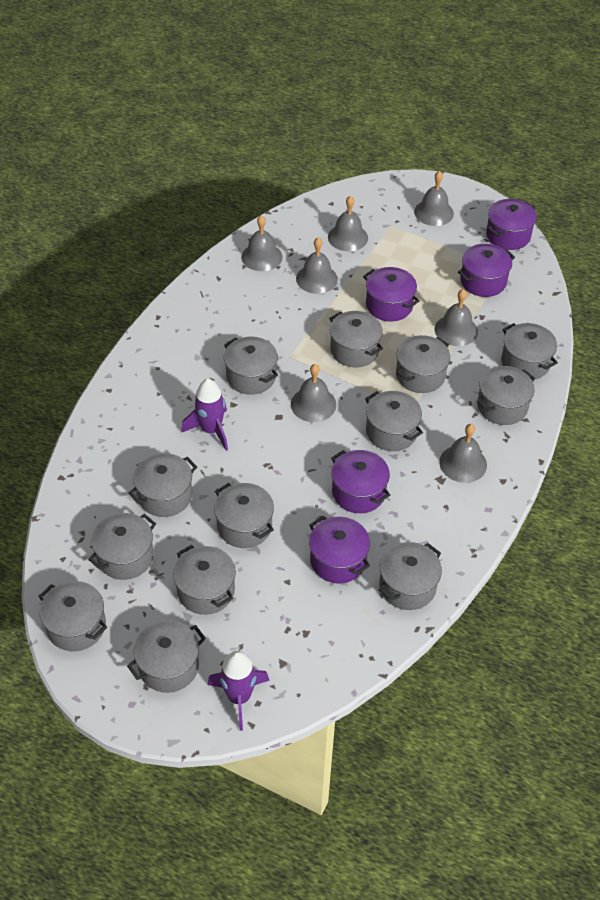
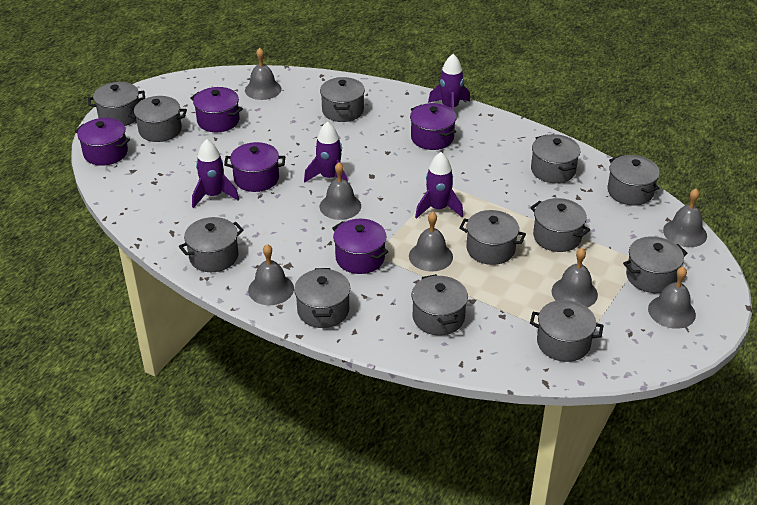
grey pot: 13 -> 12
purple rocket: 2 -> 4

